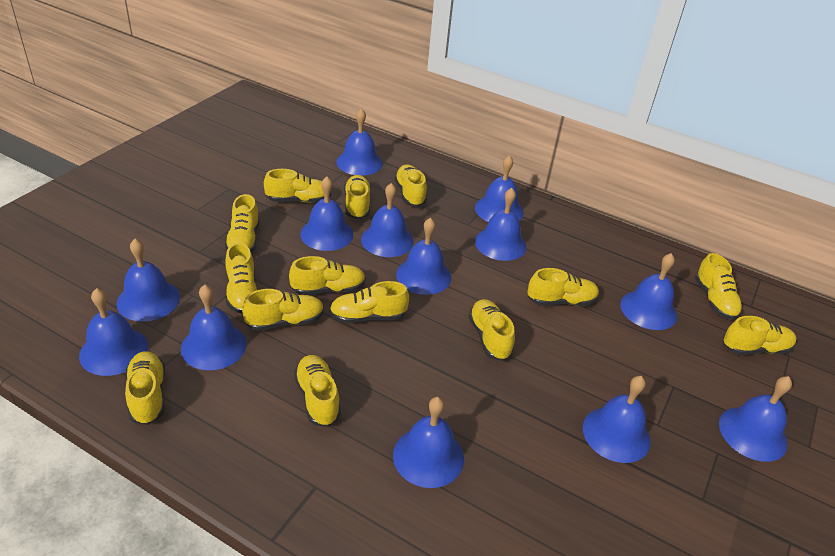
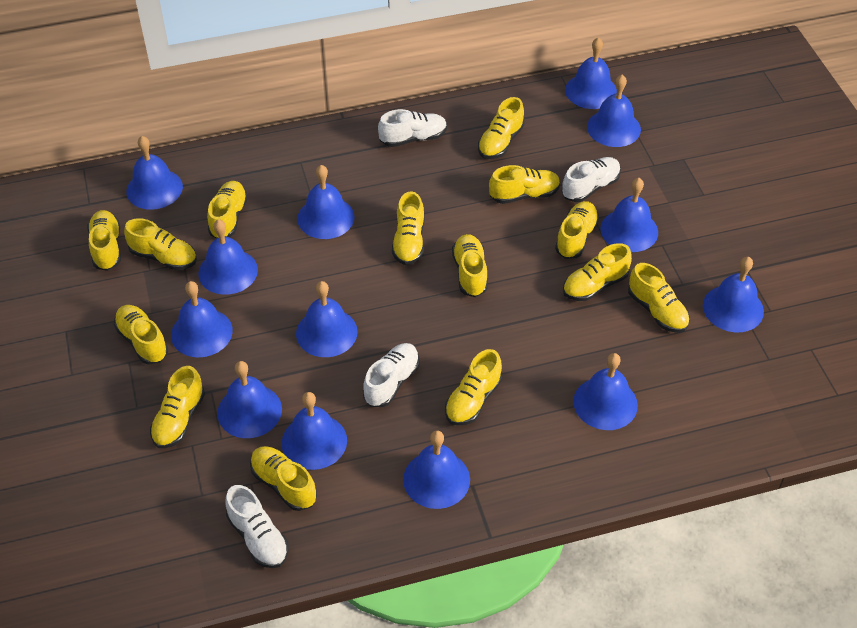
white shoe: 0 -> 4

